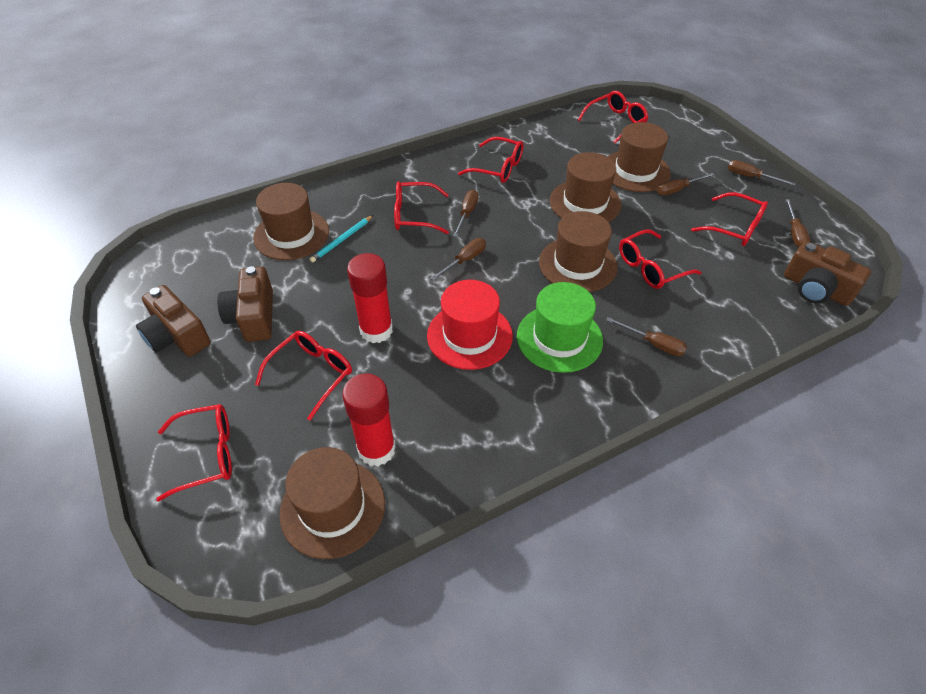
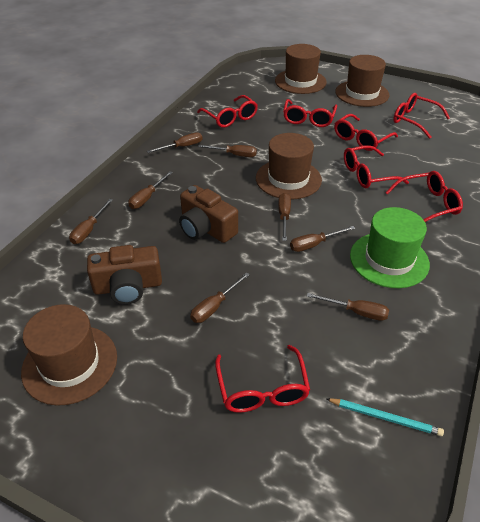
brown camera: 3 -> 2
brown hat: 5 -> 4
brown screwdriver: 6 -> 8
red glue stick: 2 -> 0
red hat: 1 -> 0

